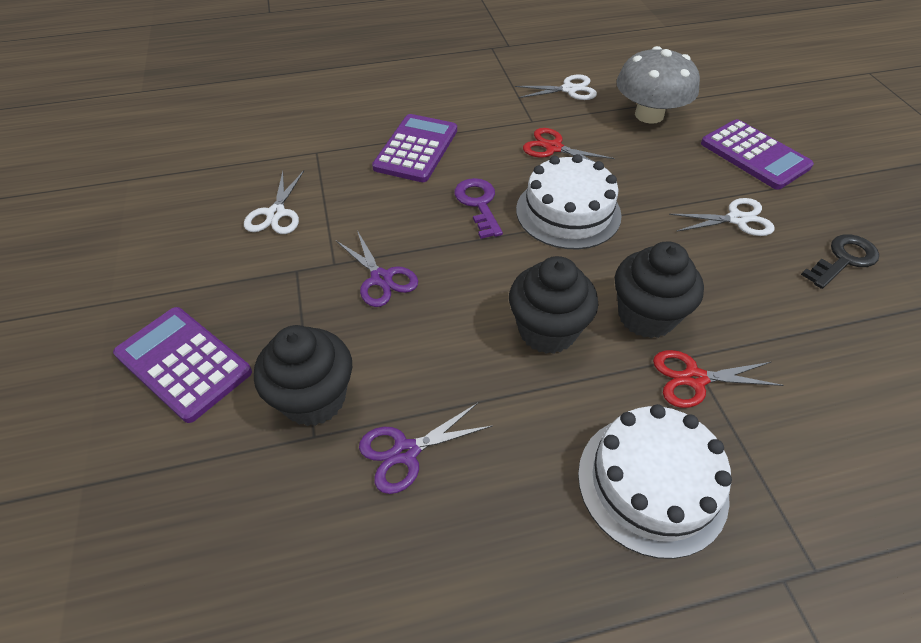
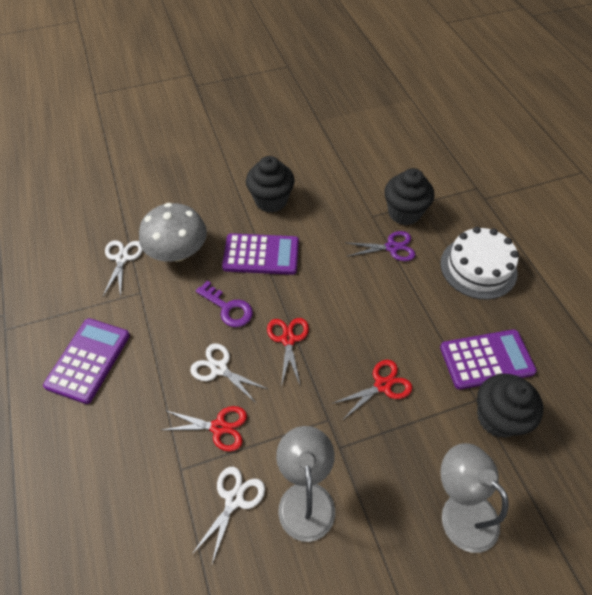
black key: 1 -> 0
grey lamp: 0 -> 2
purple scissors: 2 -> 1
red scissors: 2 -> 3
white cake: 2 -> 1

